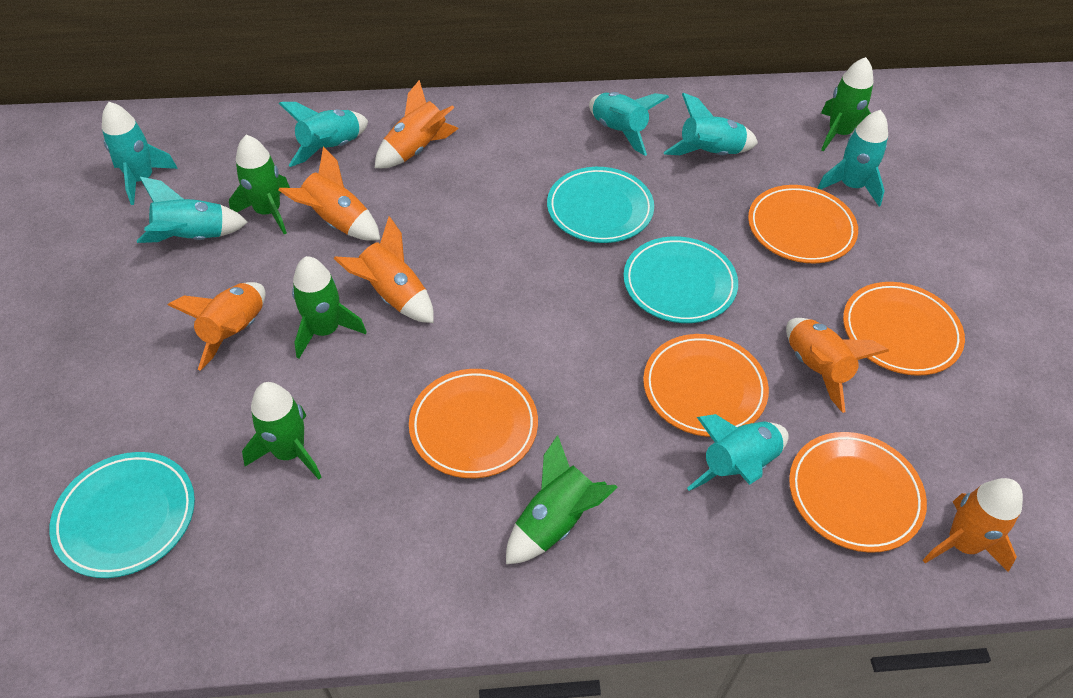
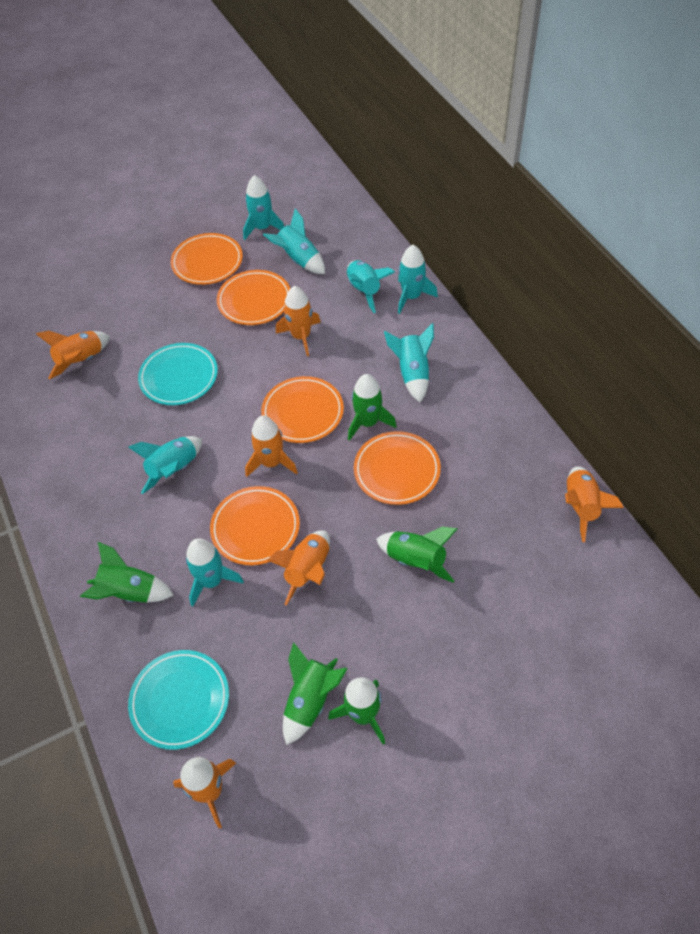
turquoise plate: 3 -> 2

